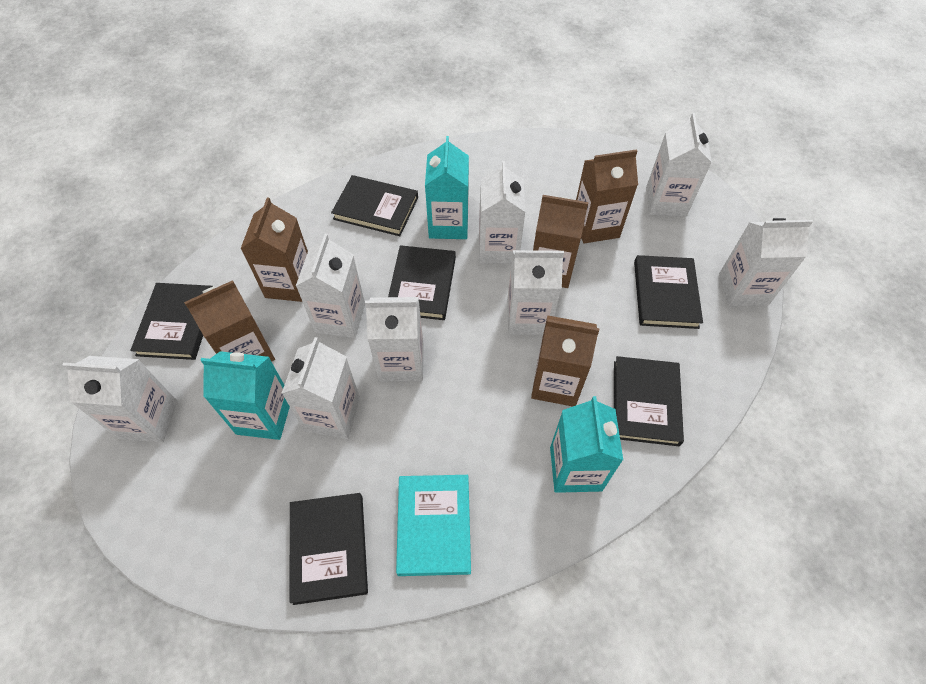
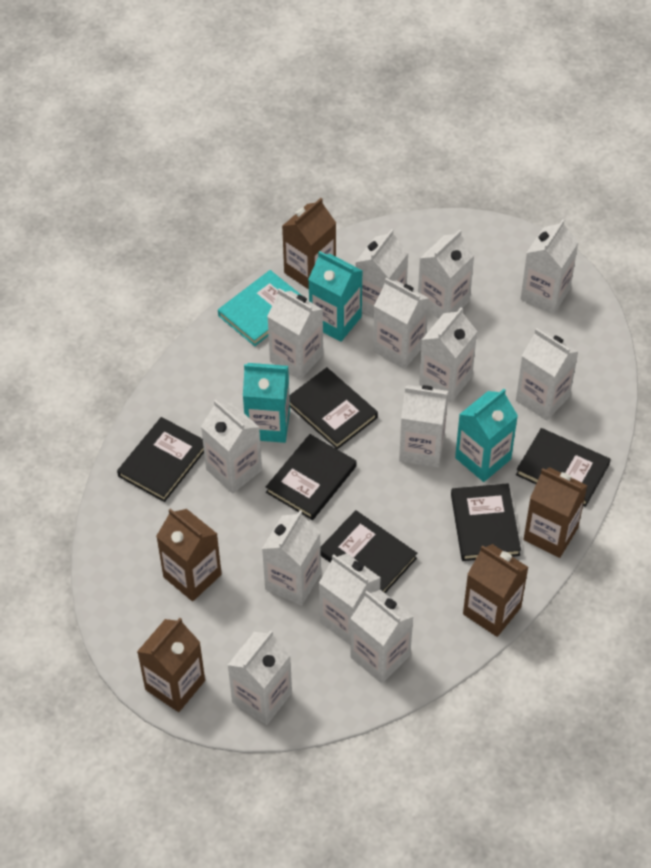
white carton: 8 -> 13

